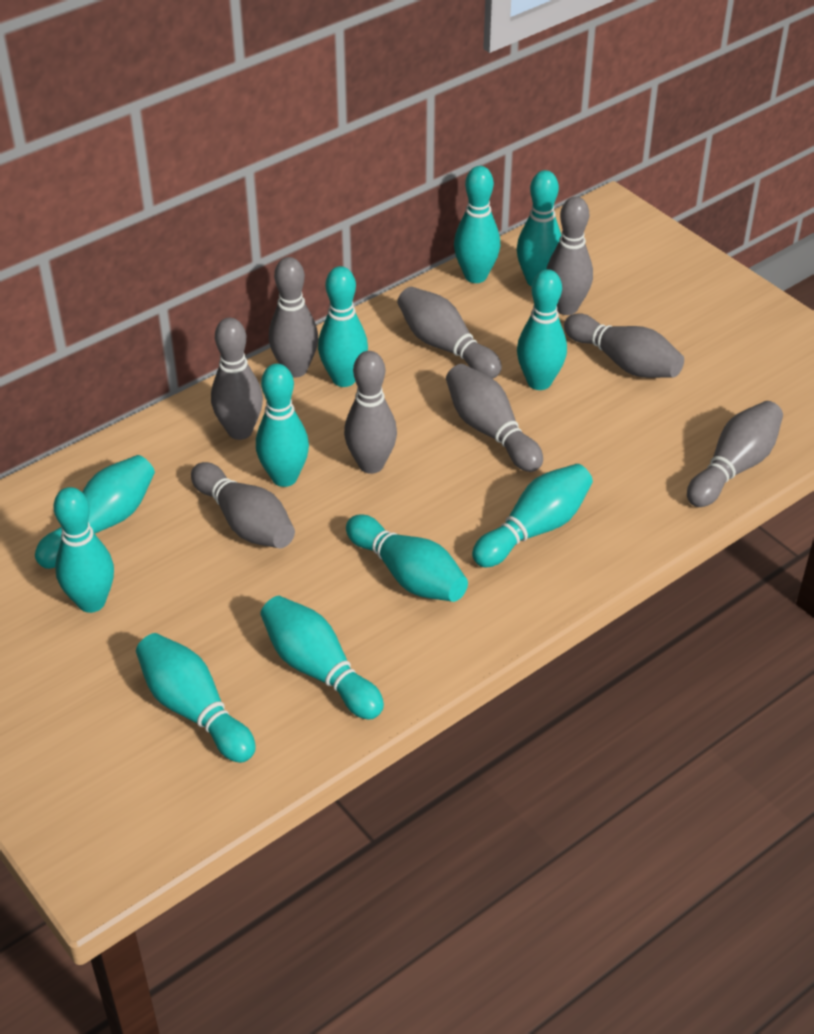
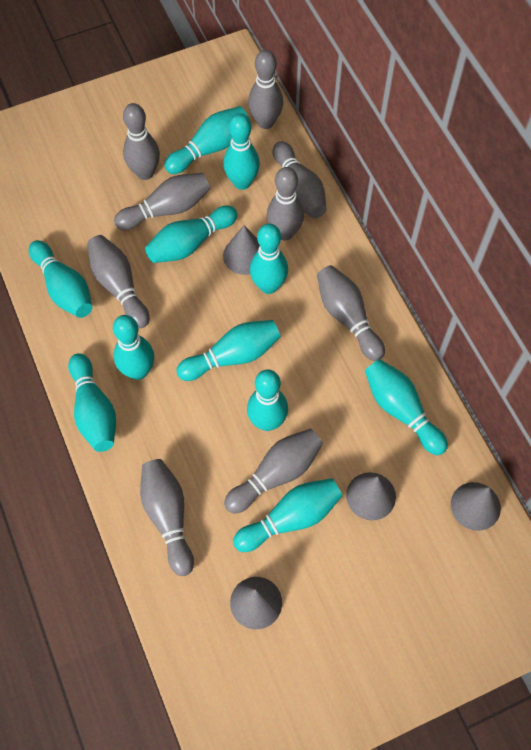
grey cone: 0 -> 4

